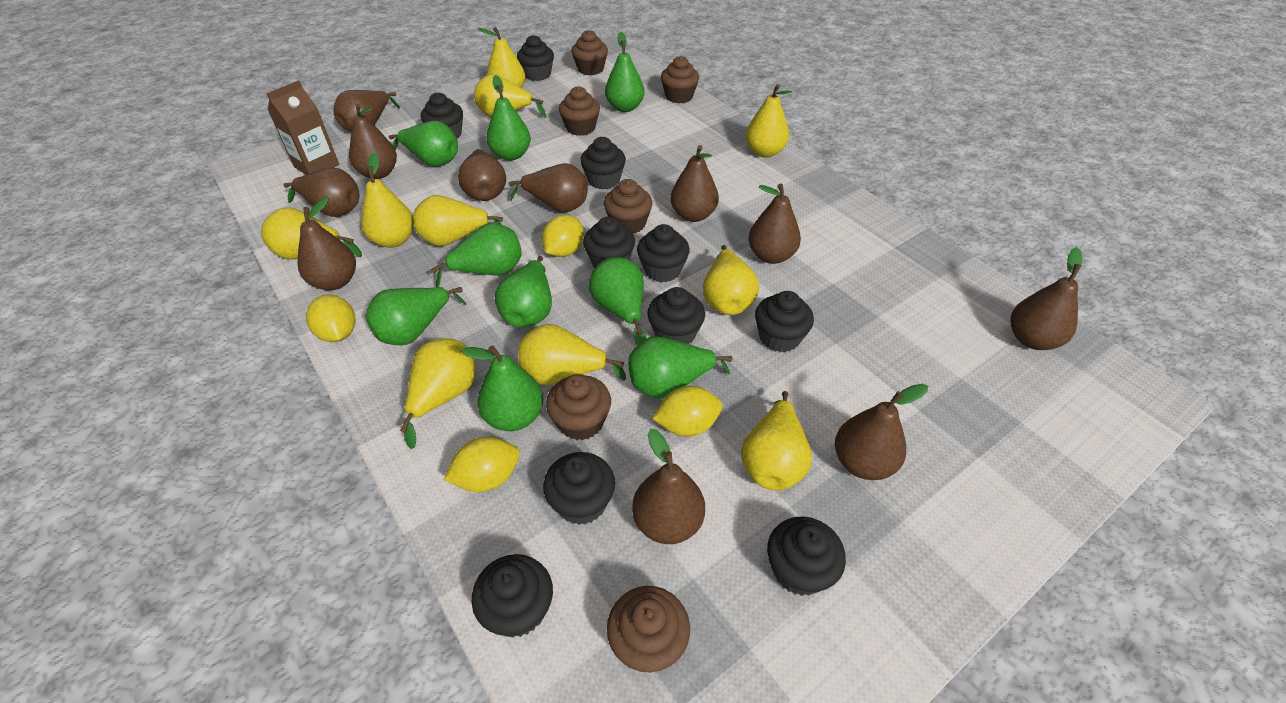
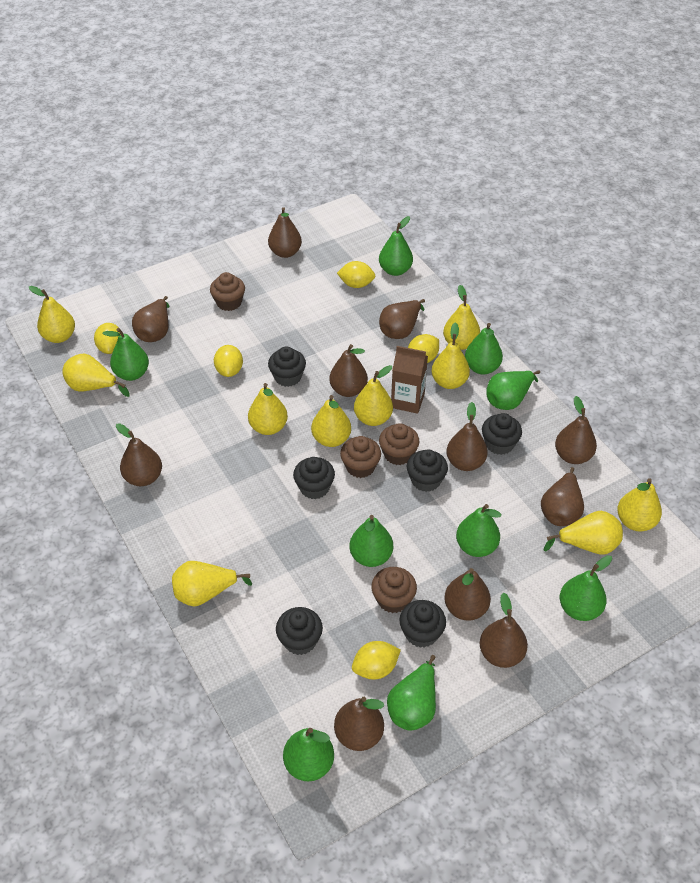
black cupcake: 10 -> 6
brown cupcake: 6 -> 4
yellow lemon: 4 -> 5

